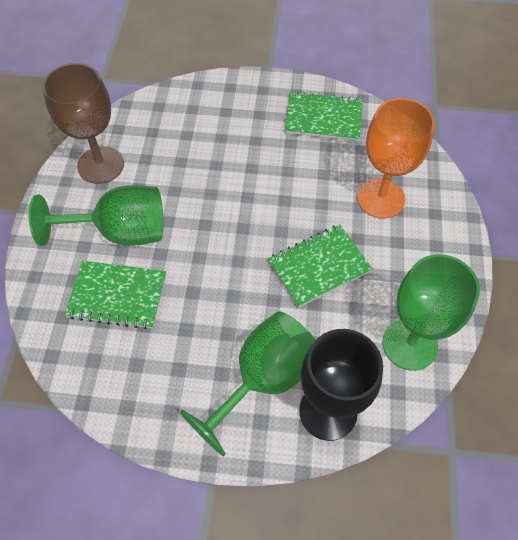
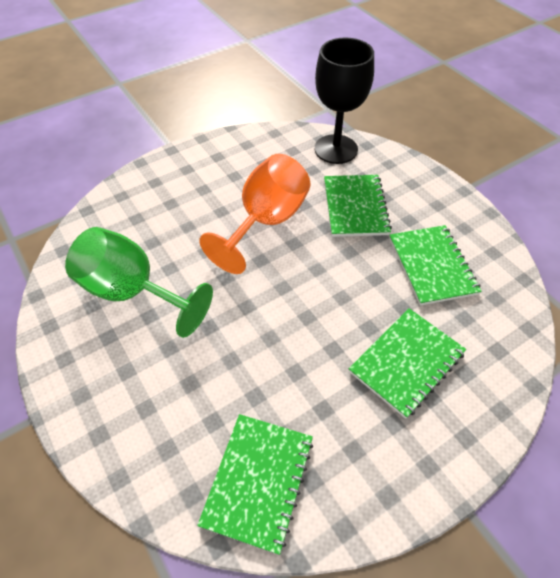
brown goblet: 1 -> 0
green goblet: 3 -> 1
green notebook: 3 -> 4

